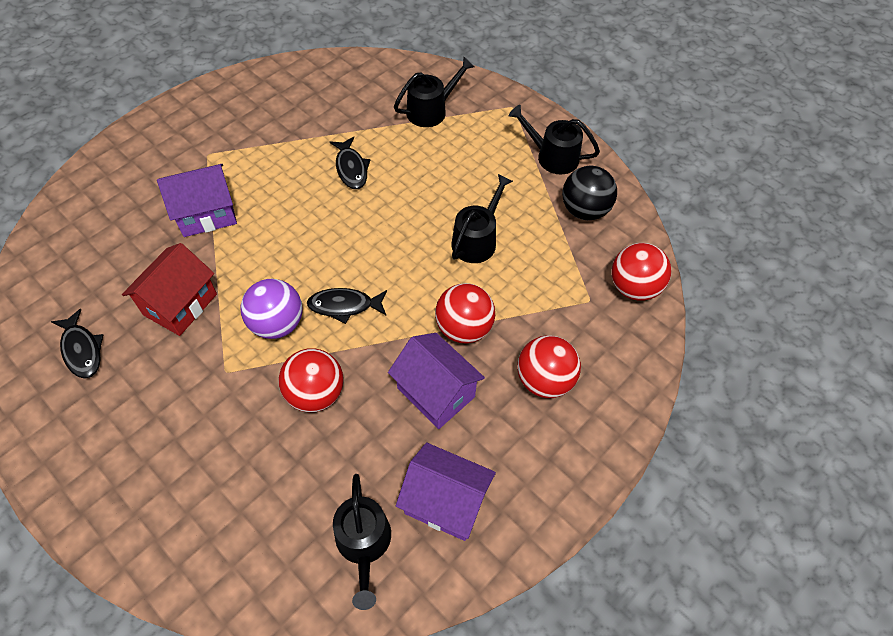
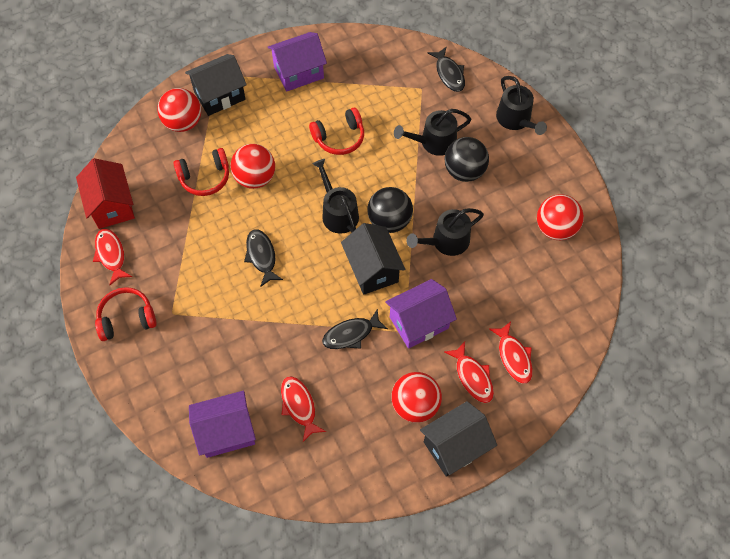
black ball: 1 -> 2
black house: 0 -> 3
purple ball: 1 -> 0
red fish: 0 -> 4
red headphones: 0 -> 3

